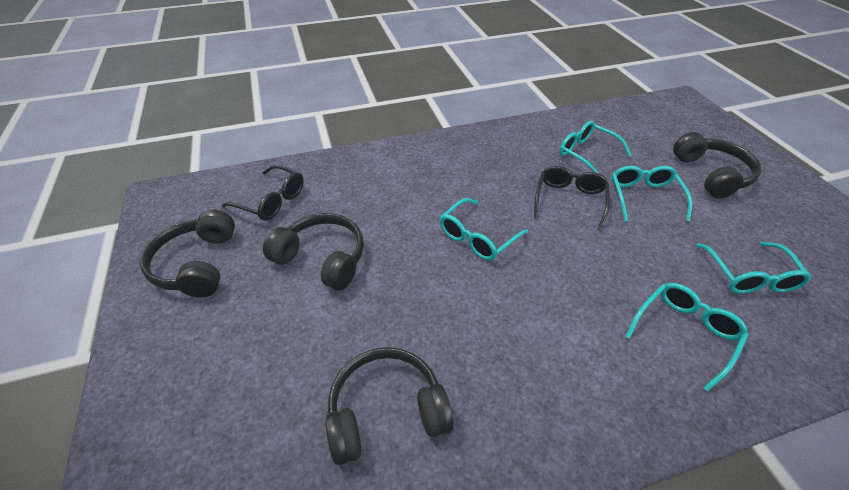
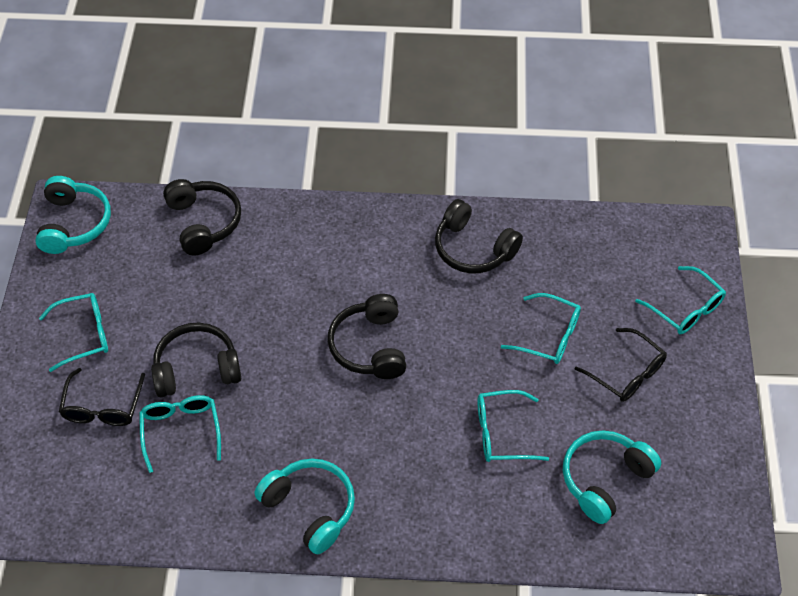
turquoise headphones: 0 -> 3

